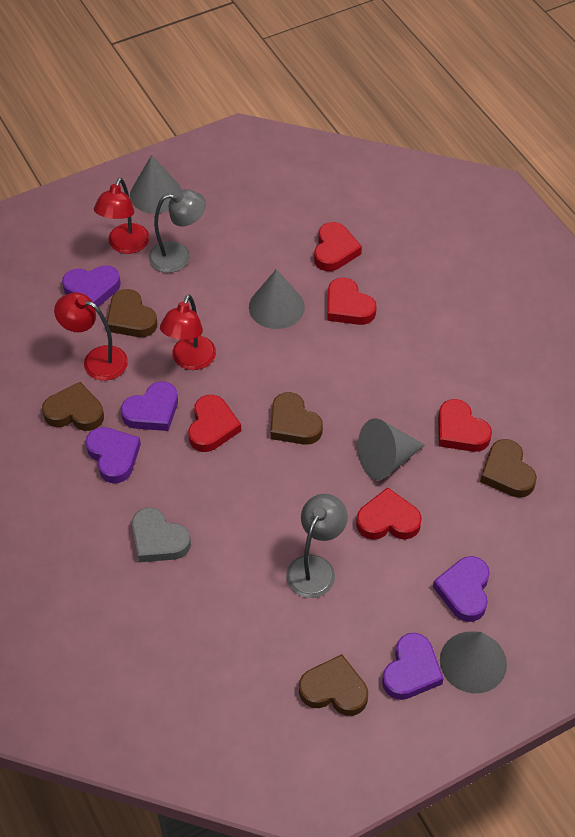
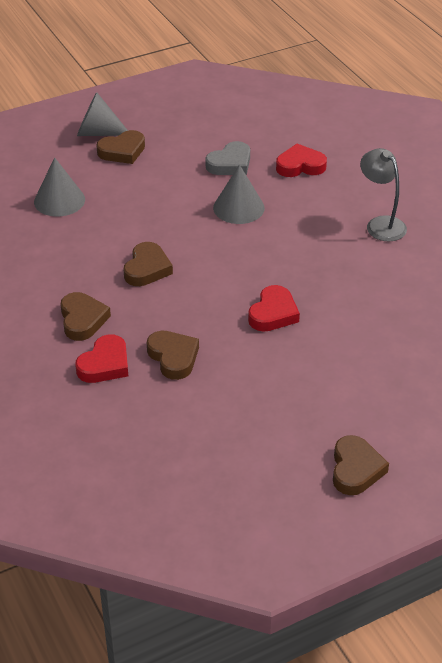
grey cone: 4 -> 3
grey lamp: 2 -> 1
purple heart: 5 -> 0
red heart: 5 -> 3
red lamp: 3 -> 0

